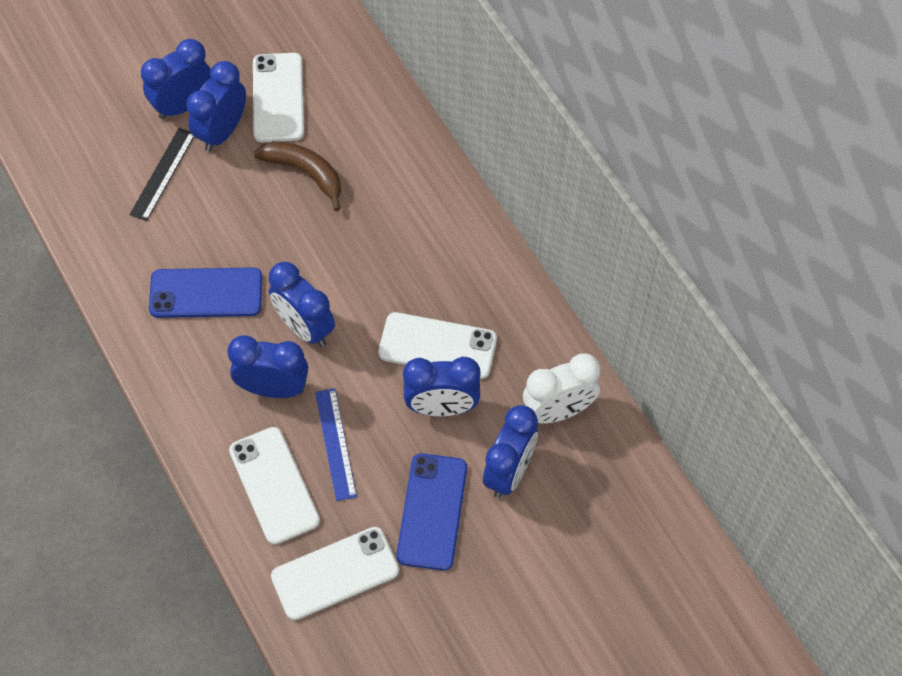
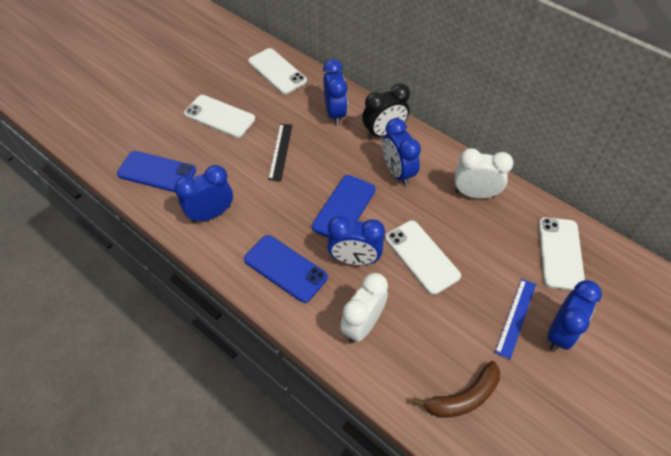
black clock: 0 -> 1
blue clock: 6 -> 5
blue phone: 2 -> 3
white clock: 1 -> 2

